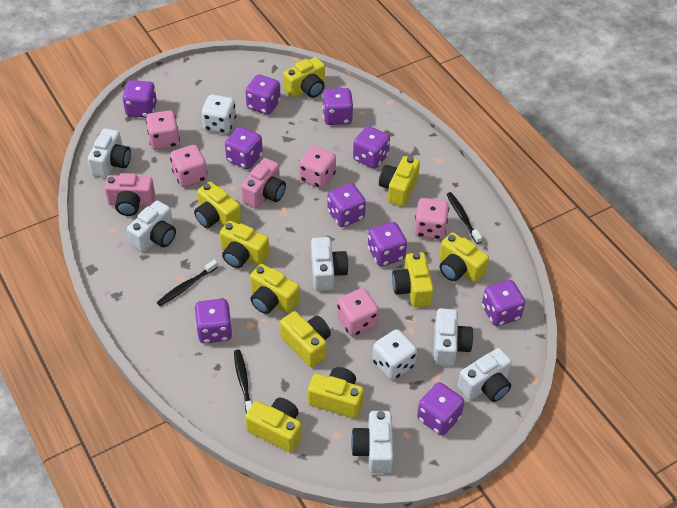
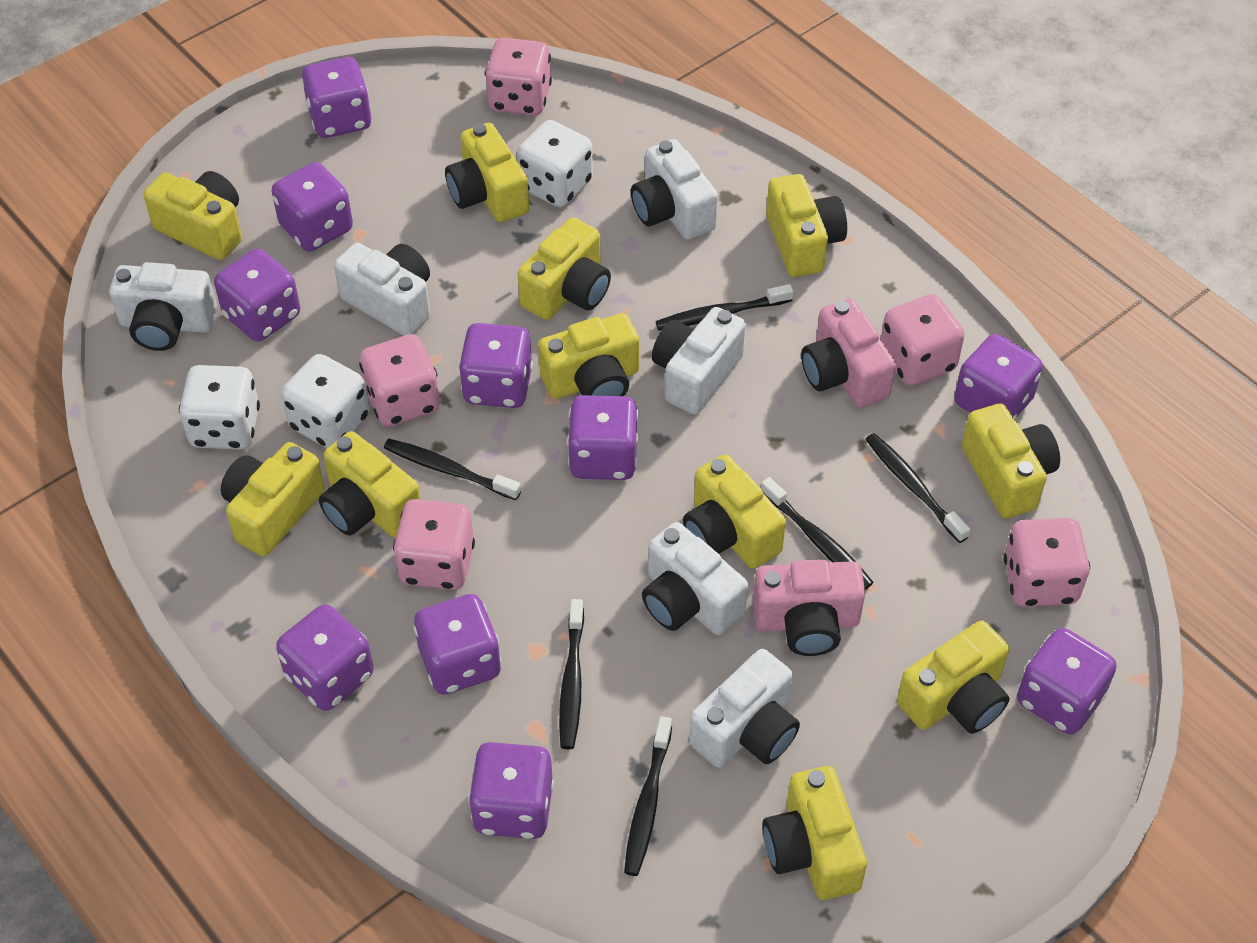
black toothbrush: 3 -> 6
white dice: 2 -> 3
yellow camera: 10 -> 11

